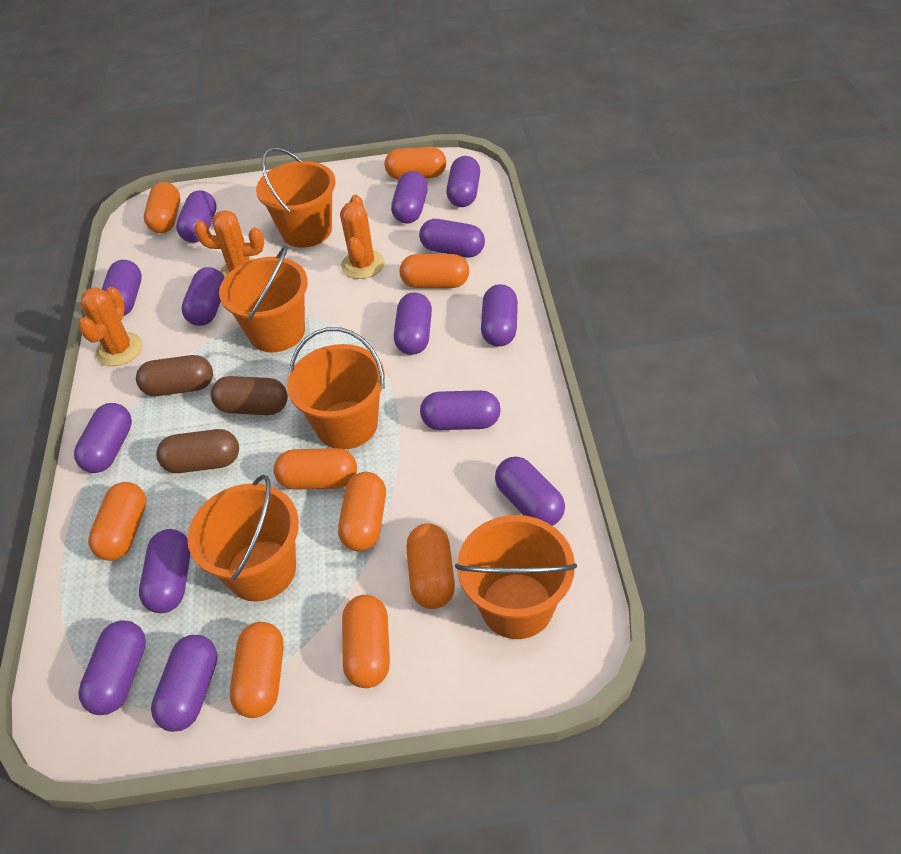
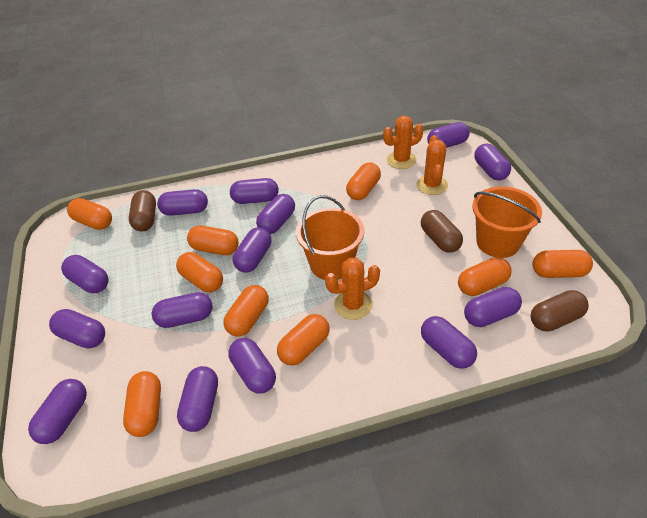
orange bucket: 5 -> 2

